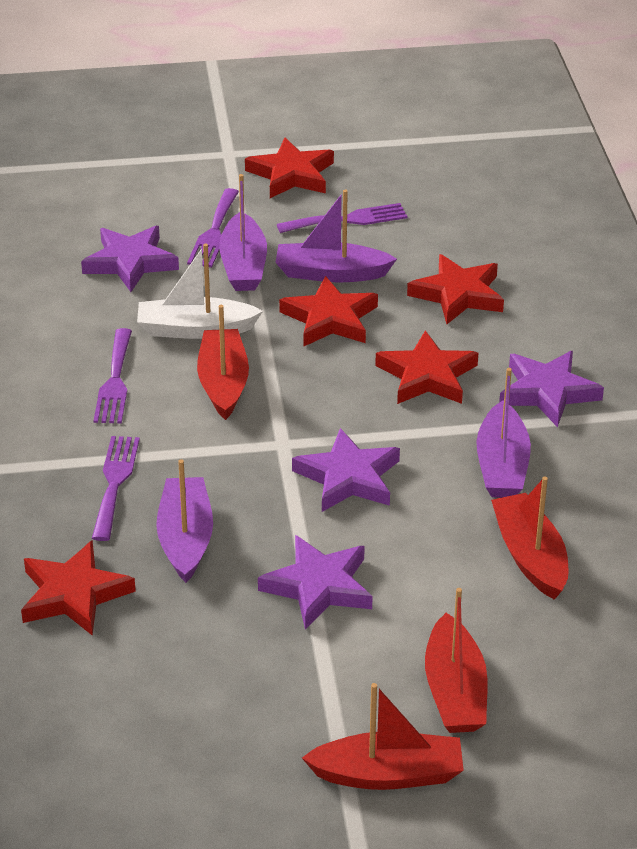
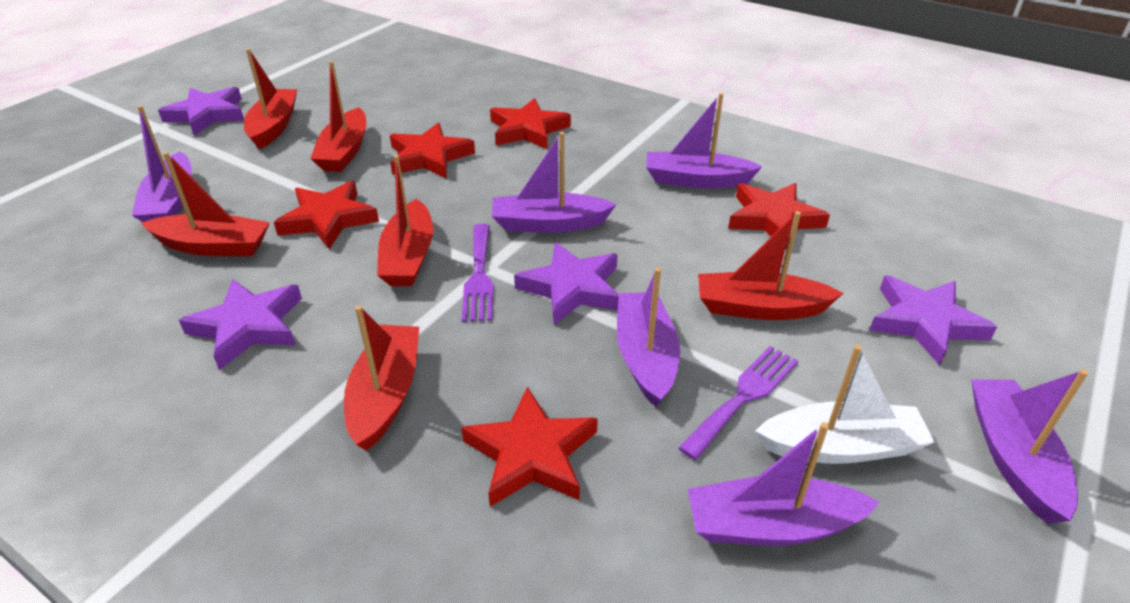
purple boat: 4 -> 6
purple fork: 4 -> 2
red boat: 4 -> 6

